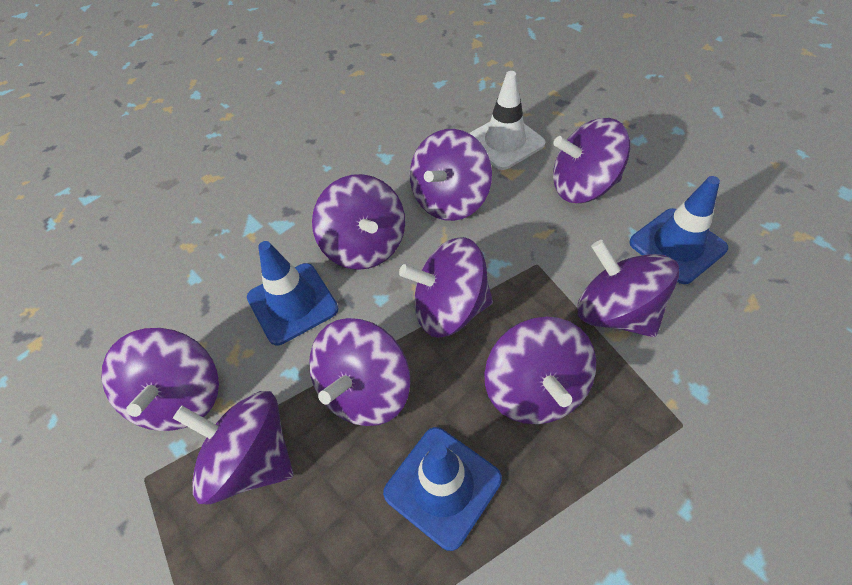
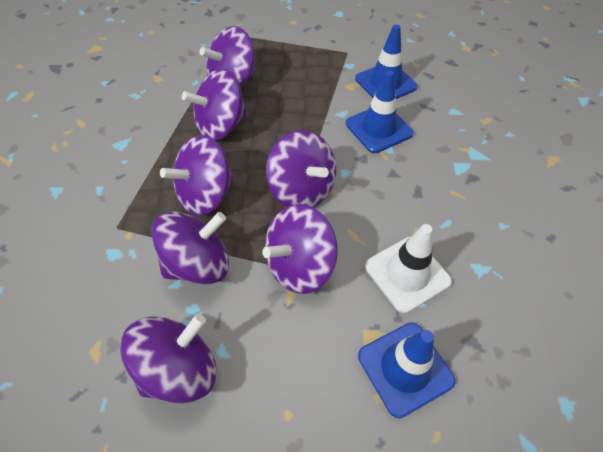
purple spinning top: 9 -> 7

